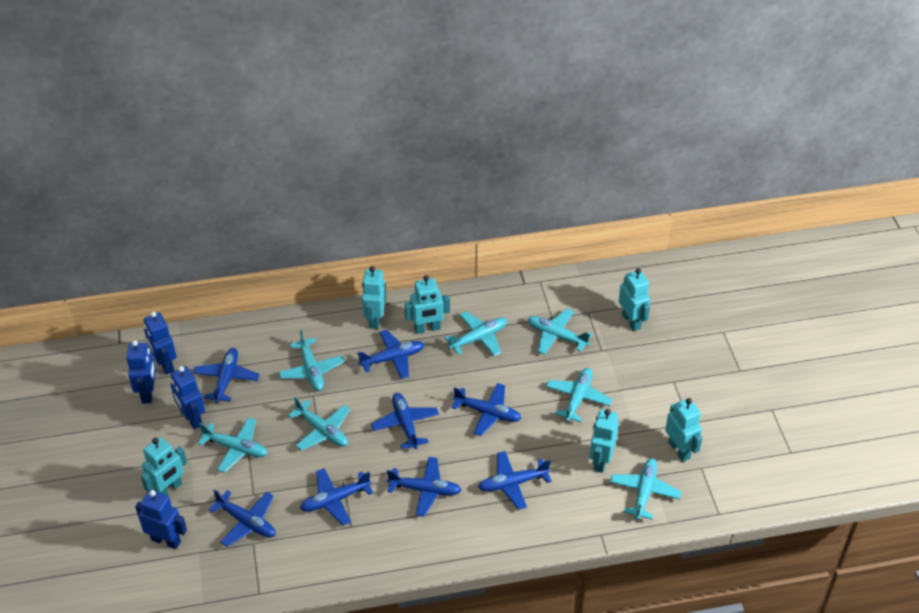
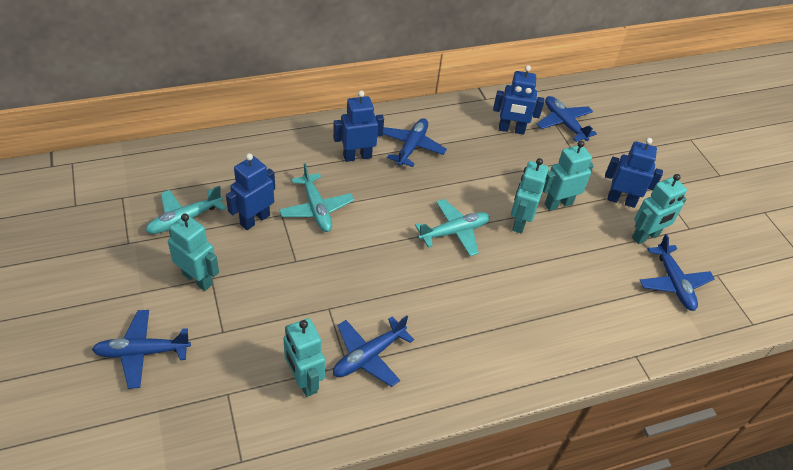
blue plane: 8 -> 5
turquoise plane: 7 -> 3
turquoise robot: 6 -> 5

